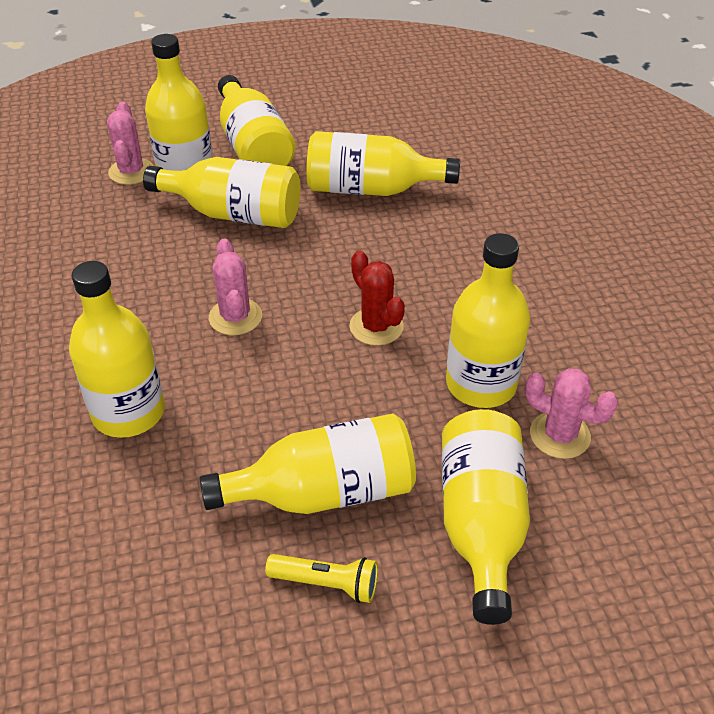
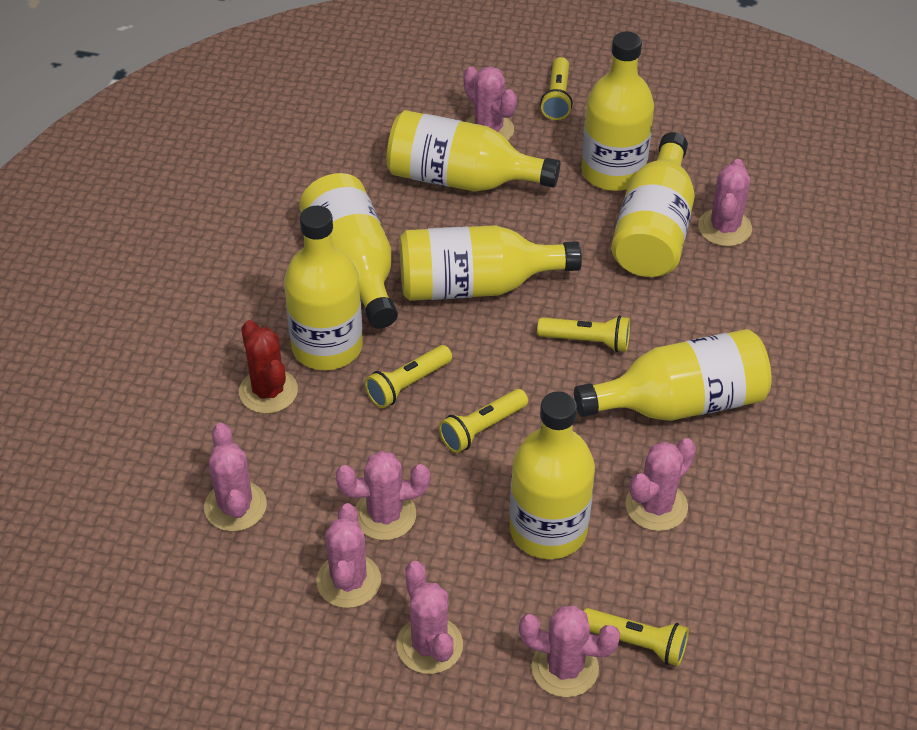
pink cactus: 3 -> 8
yellow flashlight: 1 -> 5

